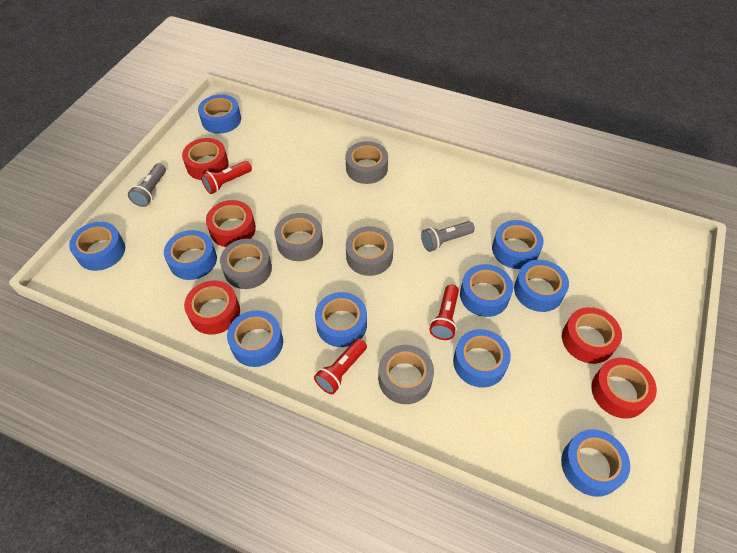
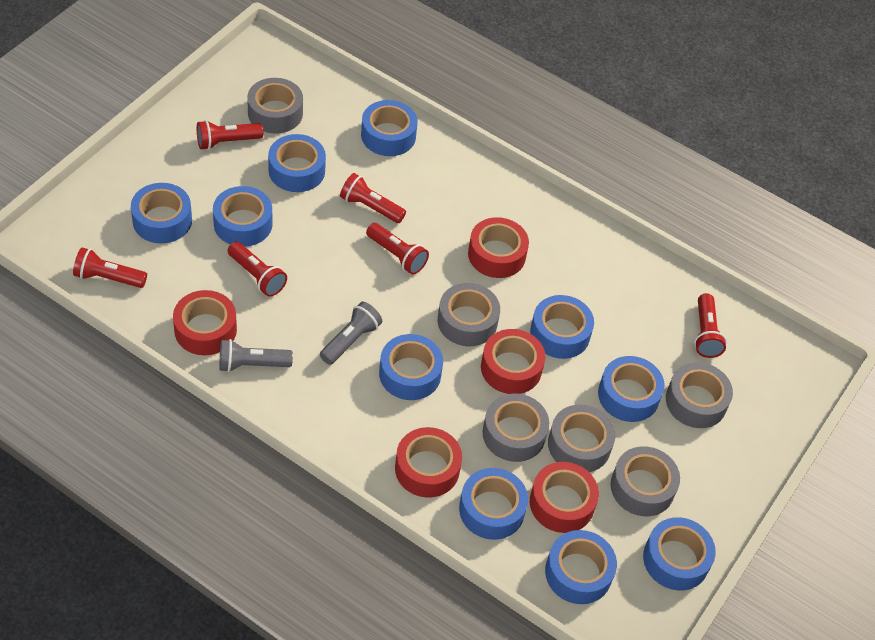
grey tape: 5 -> 6
red flashlight: 3 -> 6

